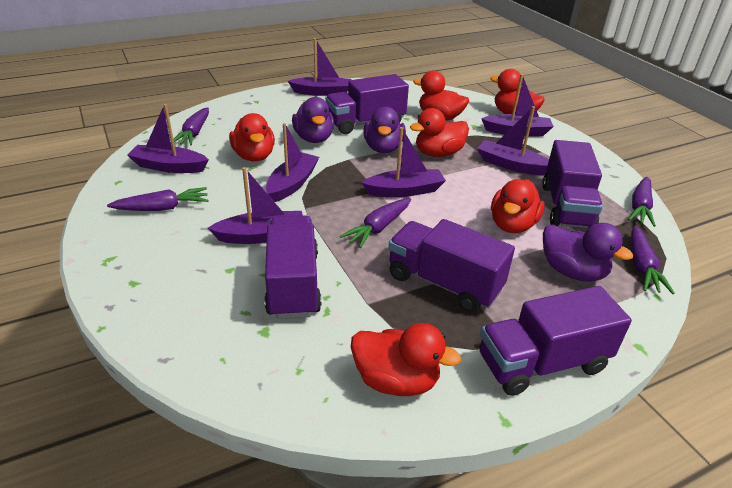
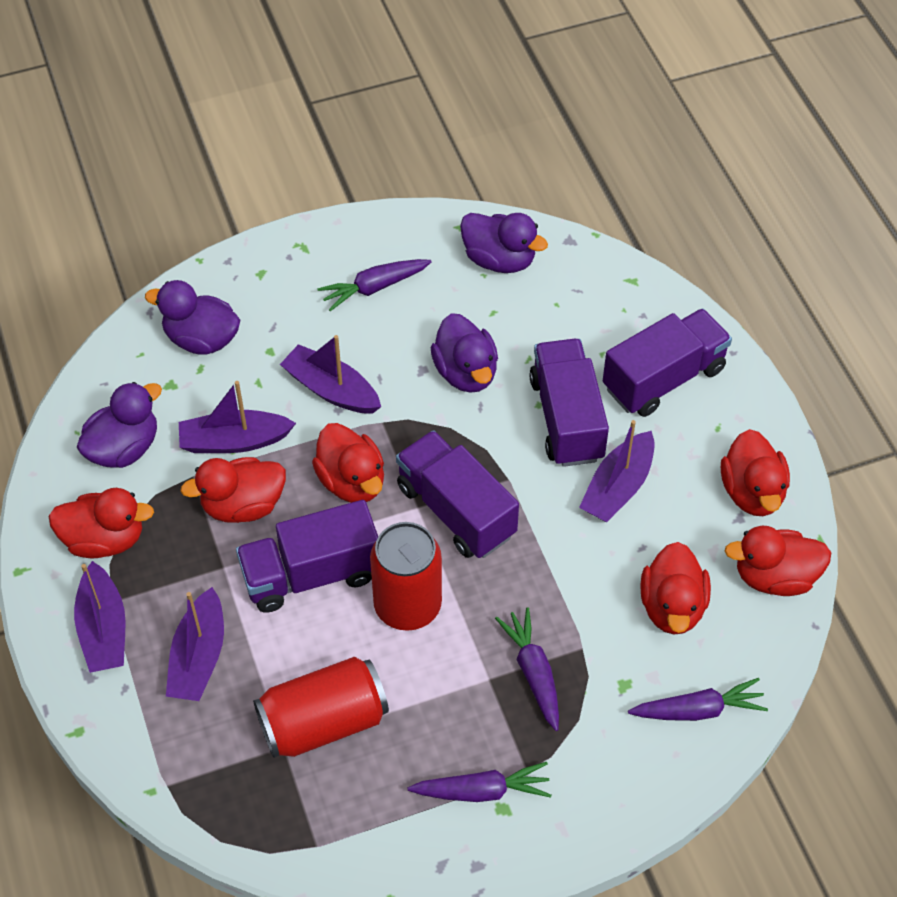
purple boat: 7 -> 5
purple carrot: 5 -> 4
purple duck: 3 -> 4
purple truck: 5 -> 4
red can: 0 -> 2

